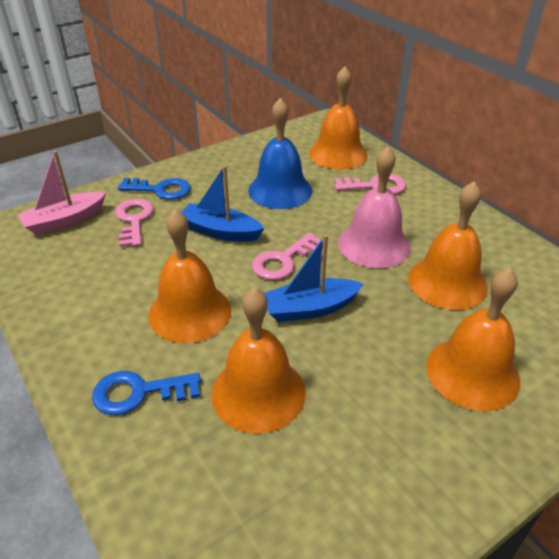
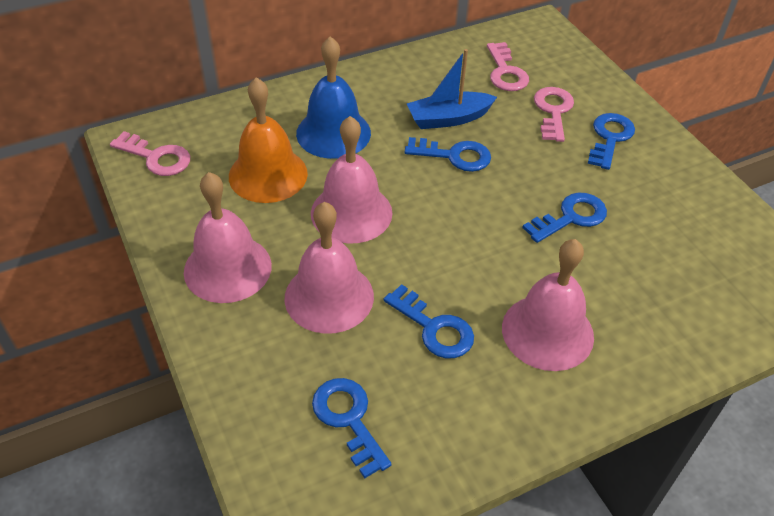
blue boat: 2 -> 1
blue key: 2 -> 5
orange bell: 5 -> 1
pink bell: 1 -> 4
pink boat: 1 -> 0

